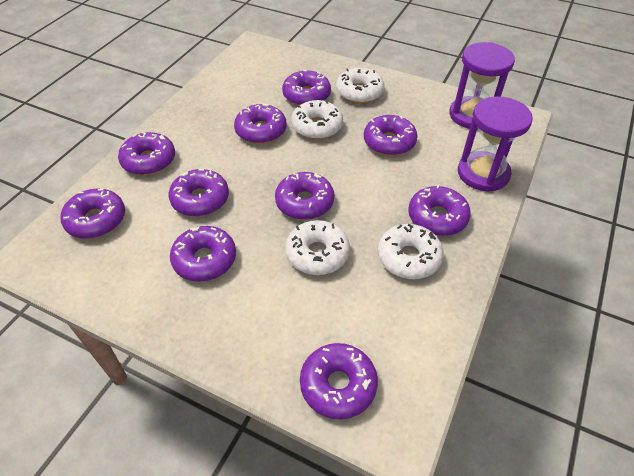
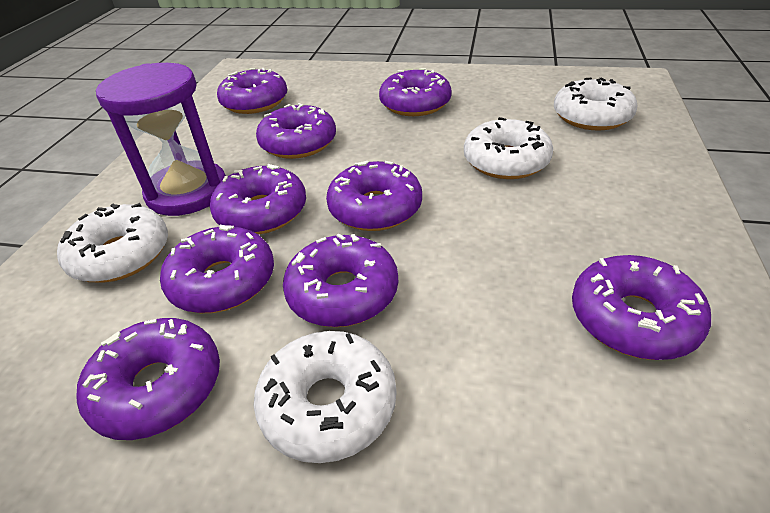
purple donut: 10 -> 9
purple hourglass: 2 -> 1

